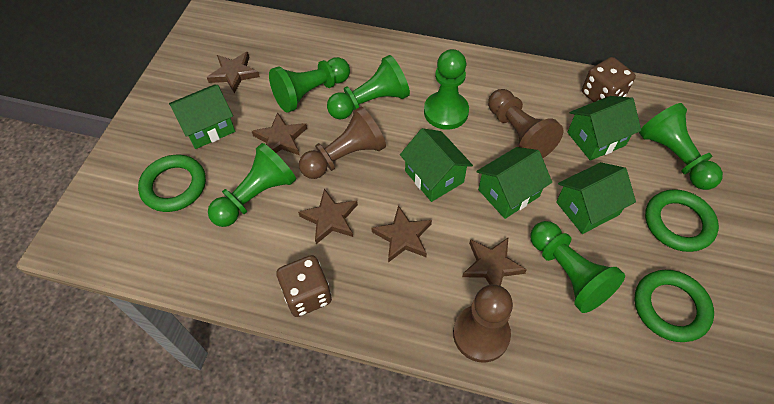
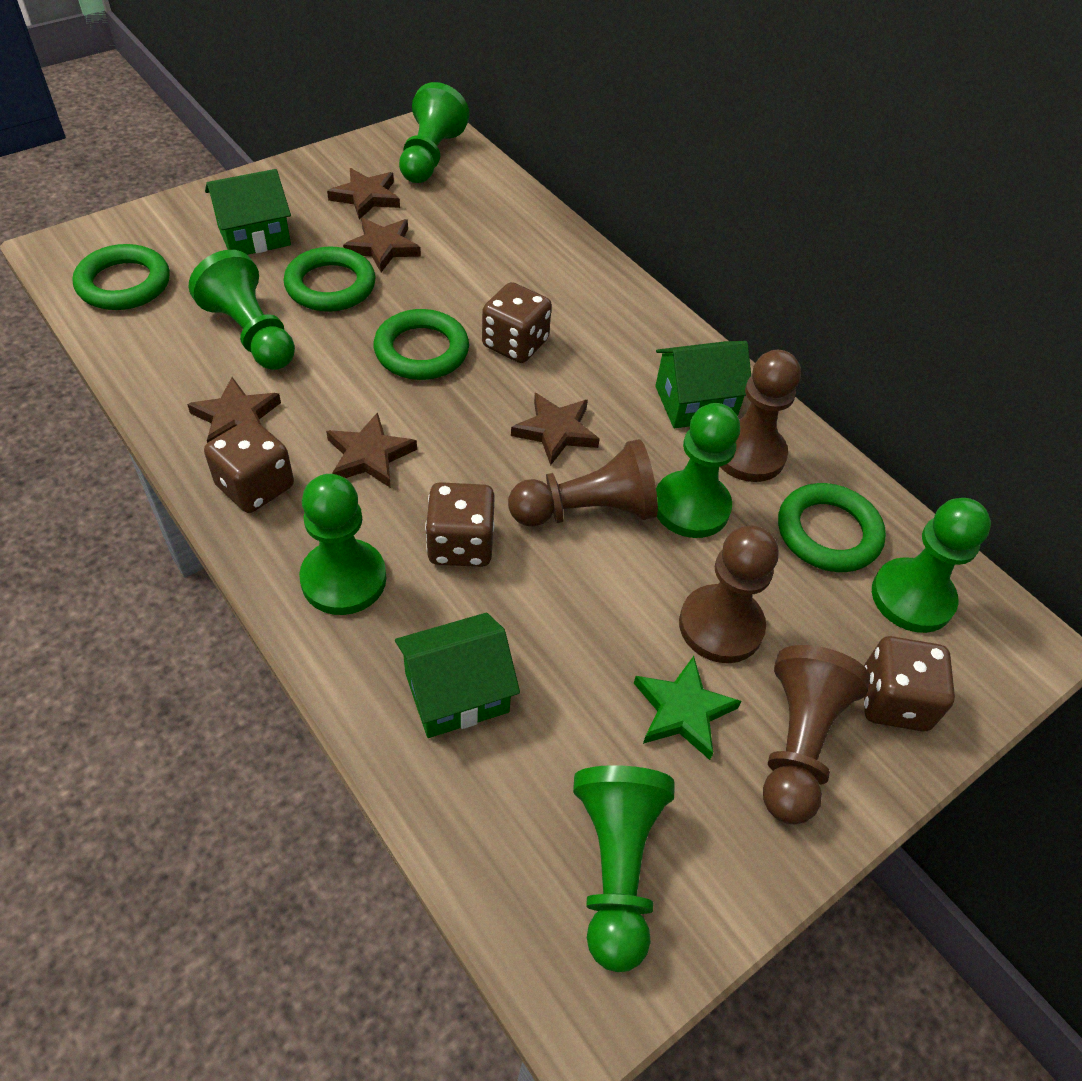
brown dice: 2 -> 4
brown pawn: 3 -> 4
green house: 5 -> 3
green ring: 3 -> 4
green star: 0 -> 1

